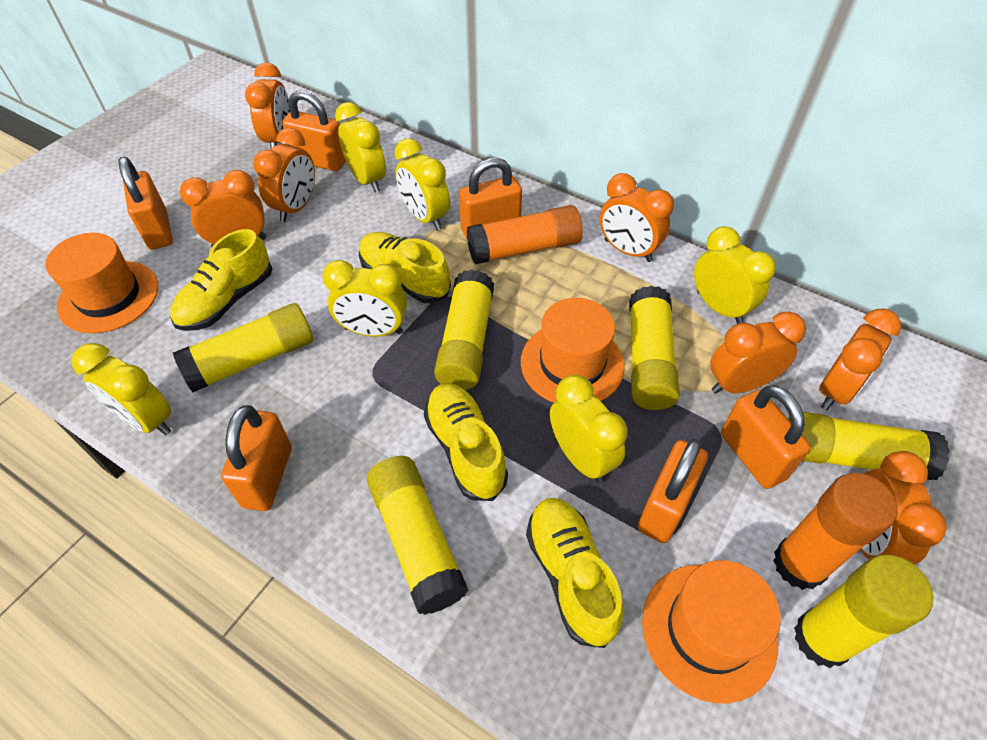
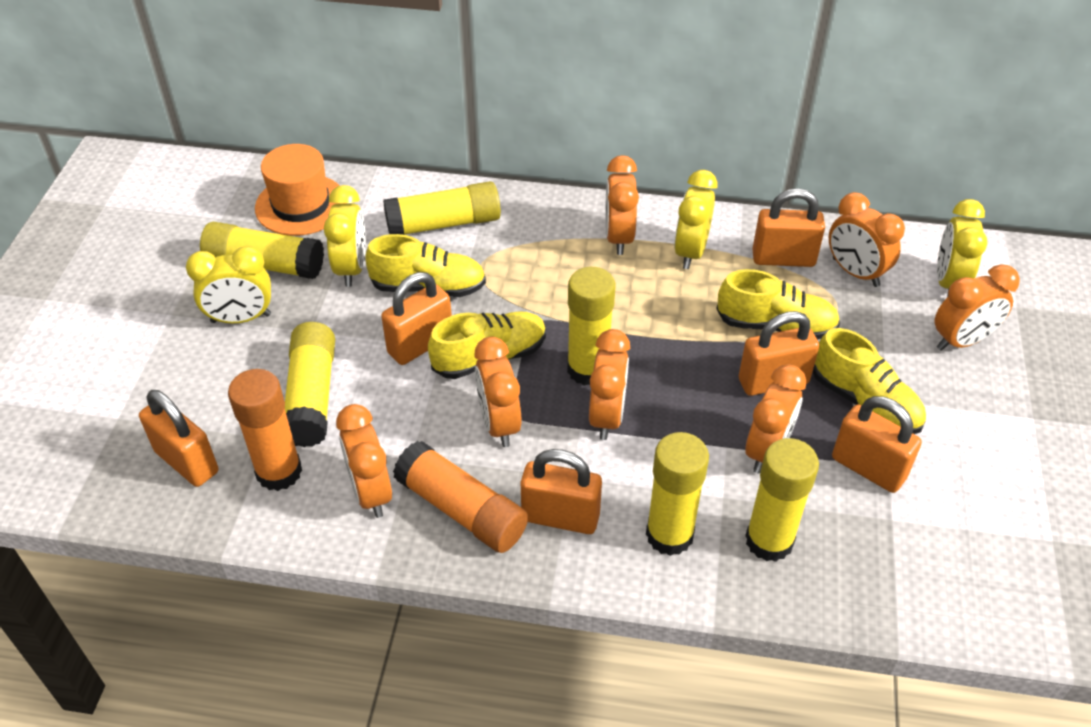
orange hat: 3 -> 1
yellow clock: 6 -> 4

